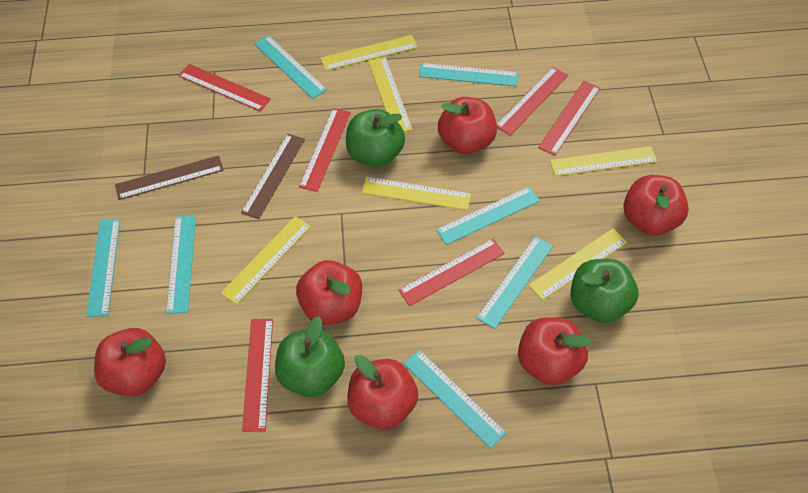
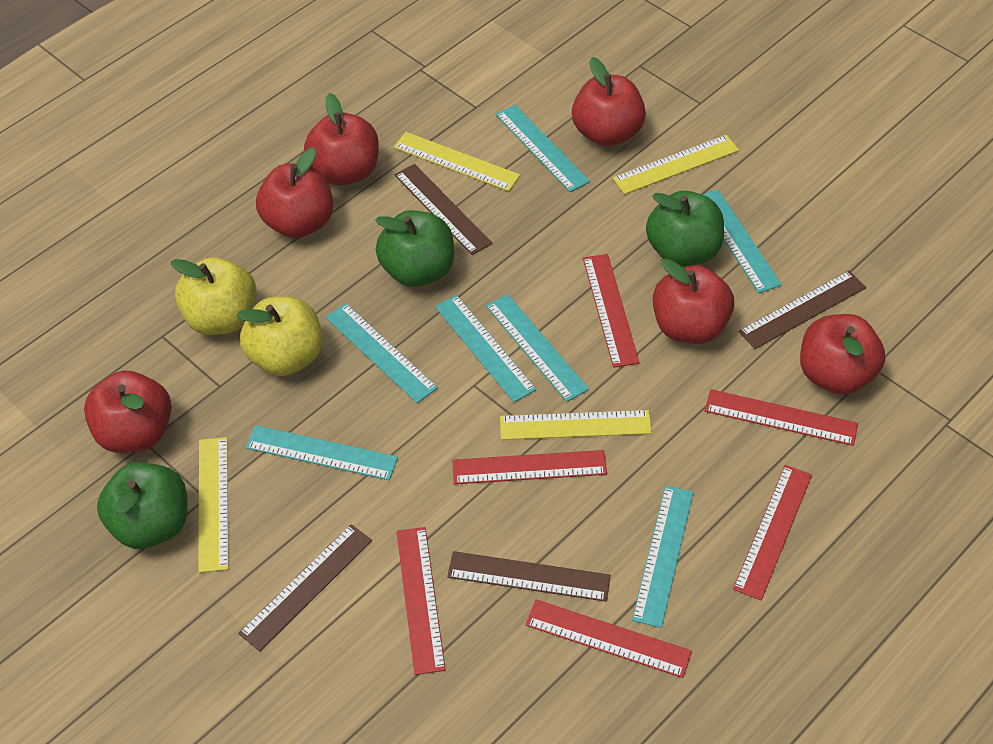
brown ruler: 2 -> 4
yellow apple: 0 -> 2
yellow ruler: 6 -> 4

